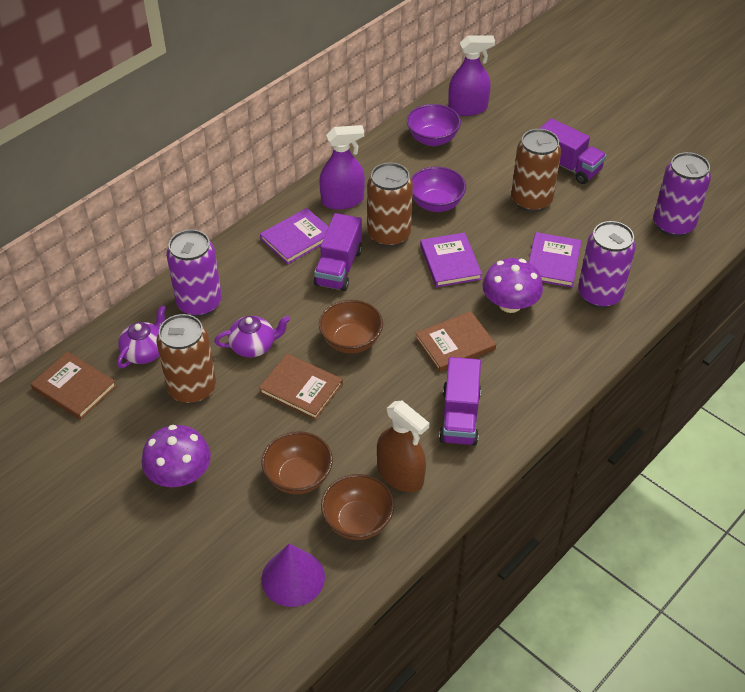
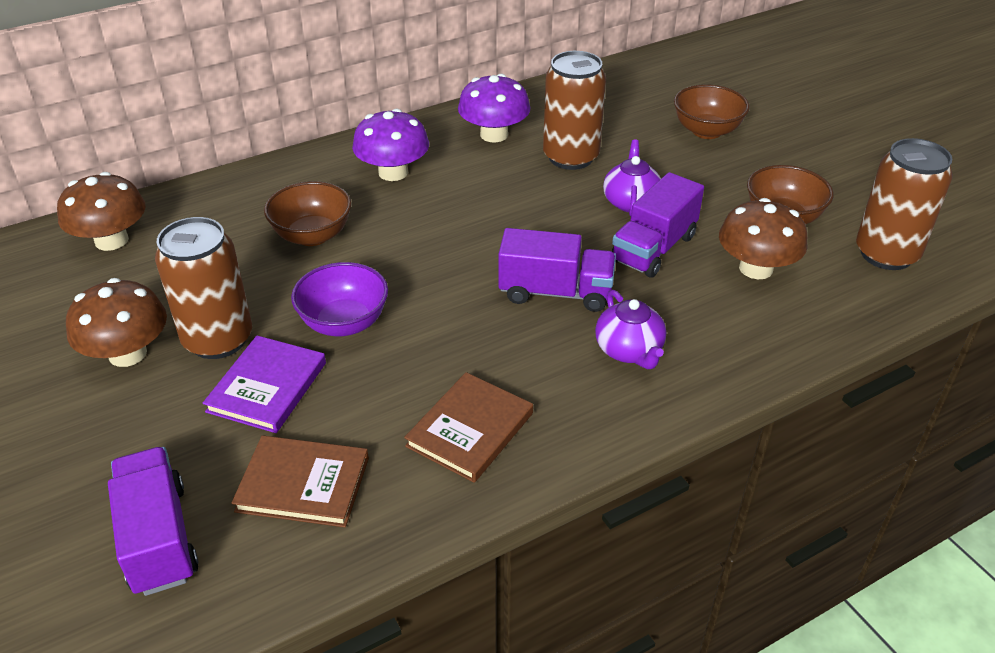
brown book: 3 -> 2
brown mushroom: 0 -> 3
brown spray bottle: 1 -> 0
purple book: 3 -> 1
purple bowl: 2 -> 1
purple can: 3 -> 0
purple cone: 1 -> 0
purple spray bottle: 2 -> 0

